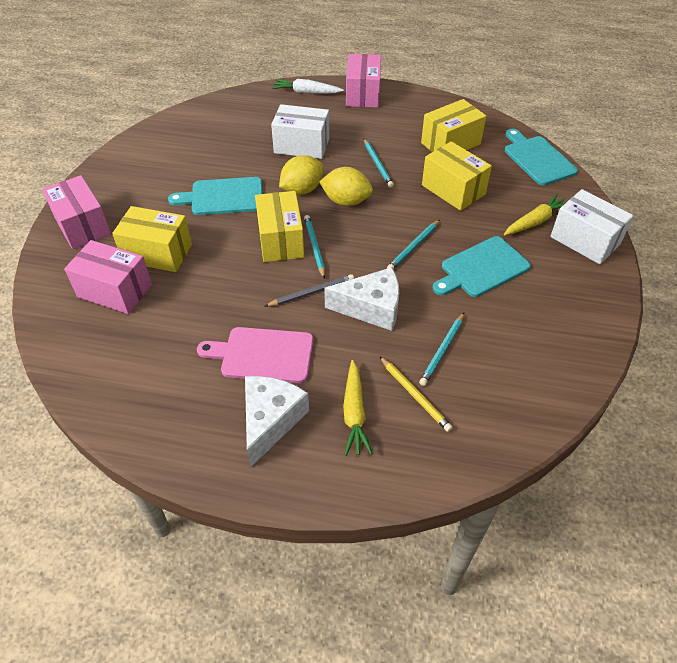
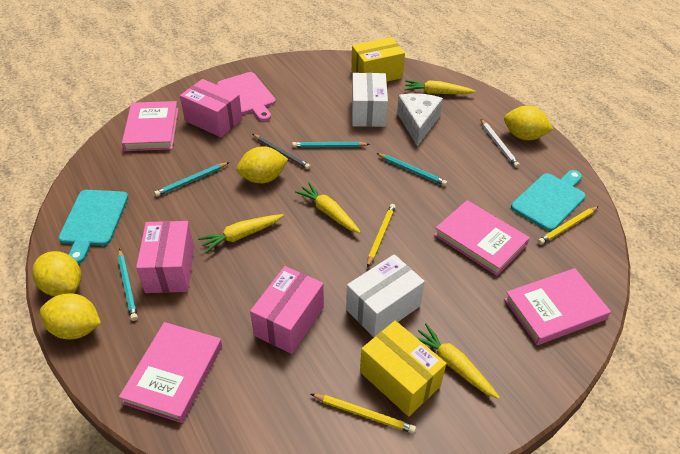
pink book: 0 -> 4
turquoise cutting board: 3 -> 2
white carrot: 1 -> 0
white cheese: 2 -> 1
white pencil: 0 -> 1
yellow box: 4 -> 2
yellow carrot: 2 -> 4
yellow lemon: 2 -> 4
yellow pencil: 1 -> 3

